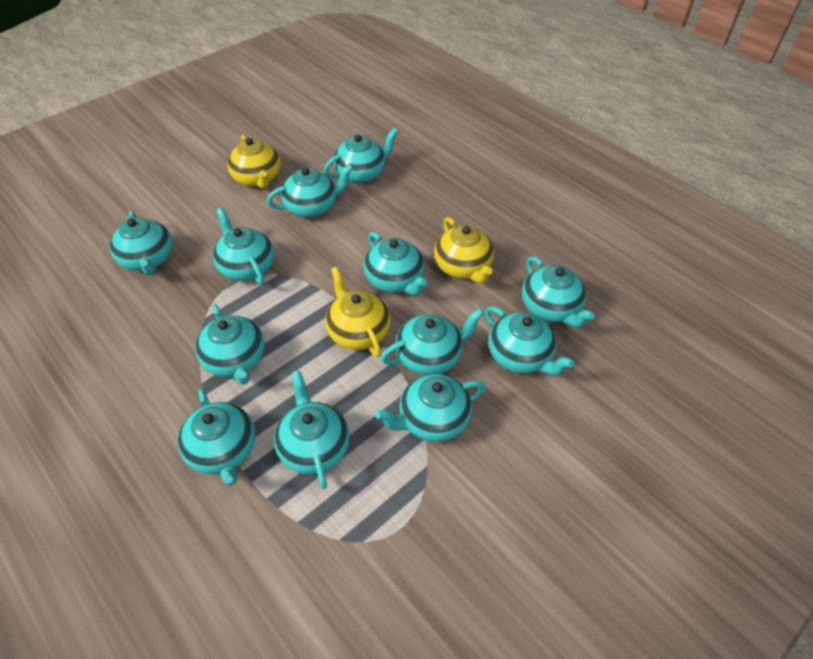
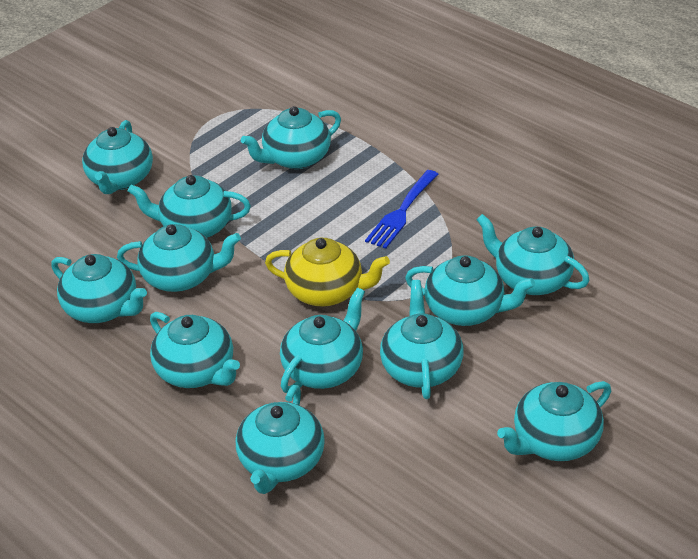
blue fork: 0 -> 1
yellow teapot: 3 -> 1

